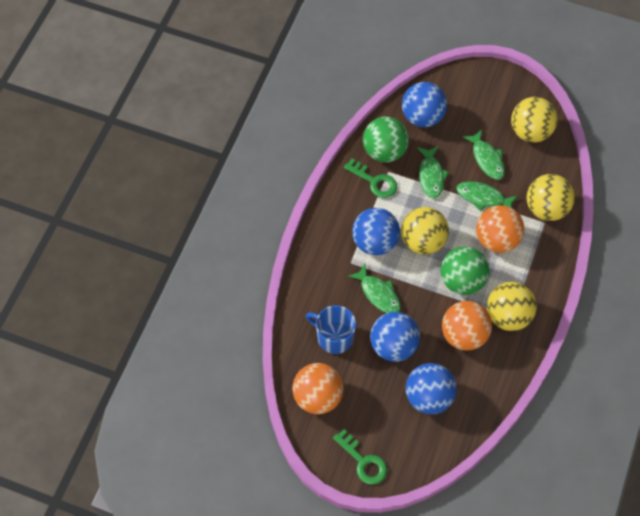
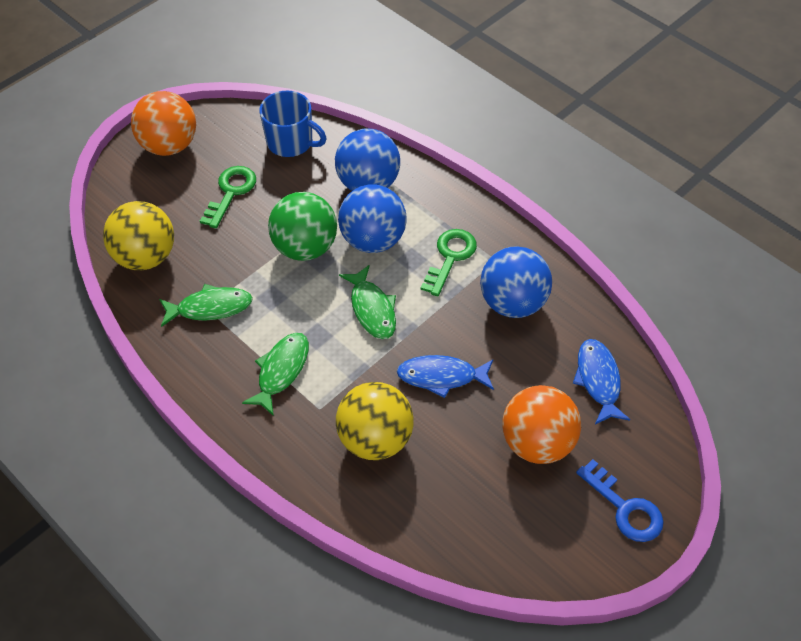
blue ball: 4 -> 3
blue fish: 0 -> 2
blue key: 0 -> 1
green ball: 2 -> 1
green fish: 4 -> 3
orange ball: 3 -> 2
yellow ball: 4 -> 2

